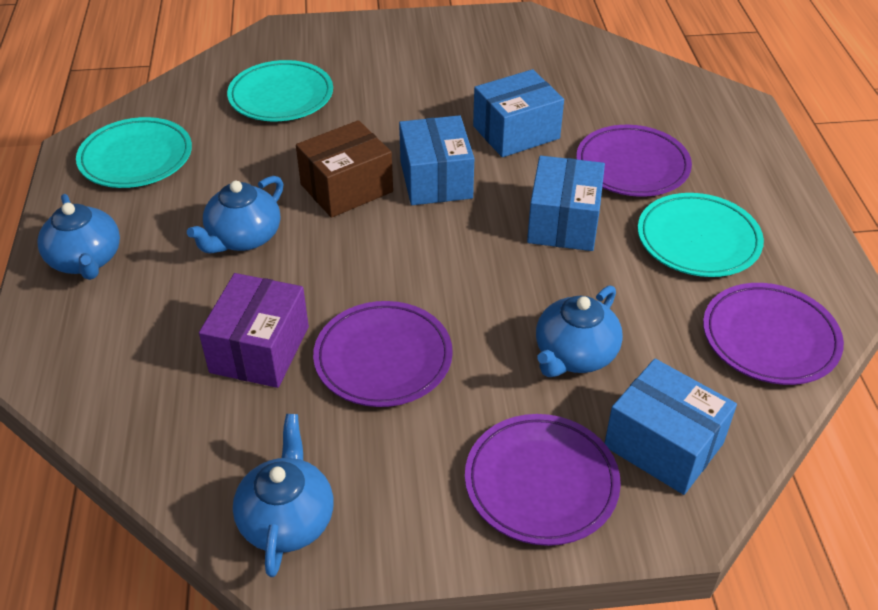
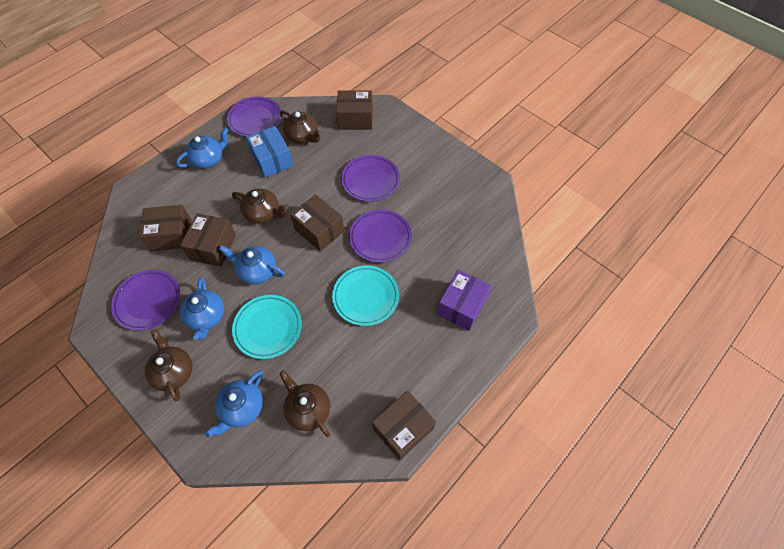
blue box: 4 -> 1
brown box: 1 -> 5
brown teapot: 0 -> 4
turquoise plate: 3 -> 2

